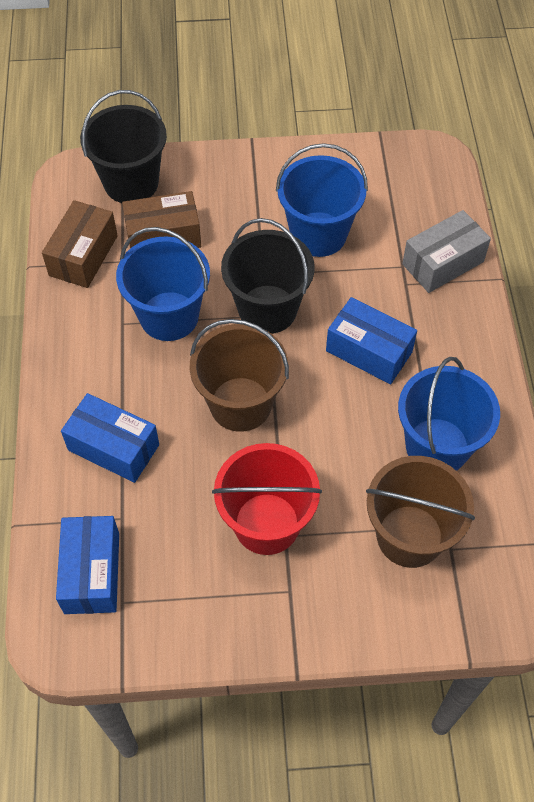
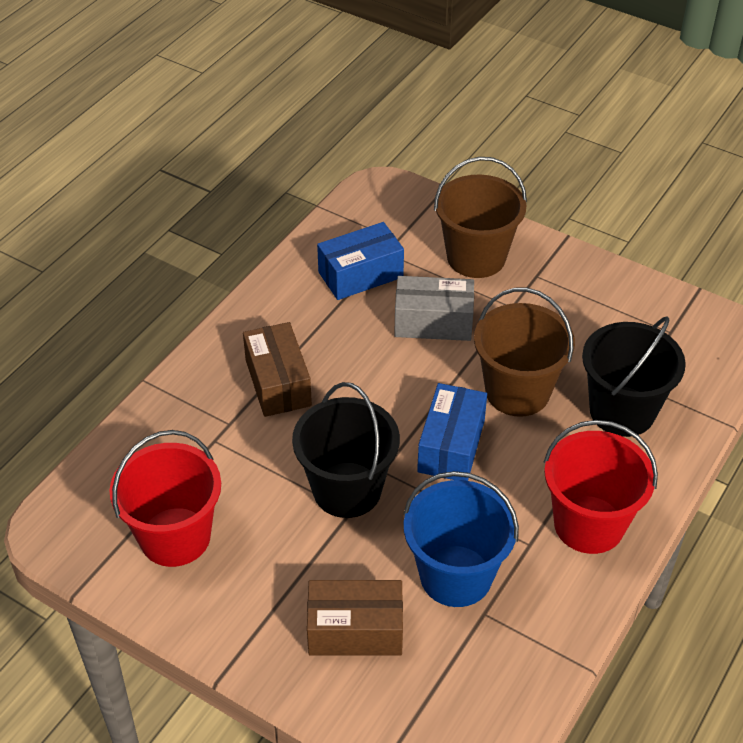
blue box: 3 -> 2
blue bucket: 3 -> 1
red bucket: 1 -> 2

